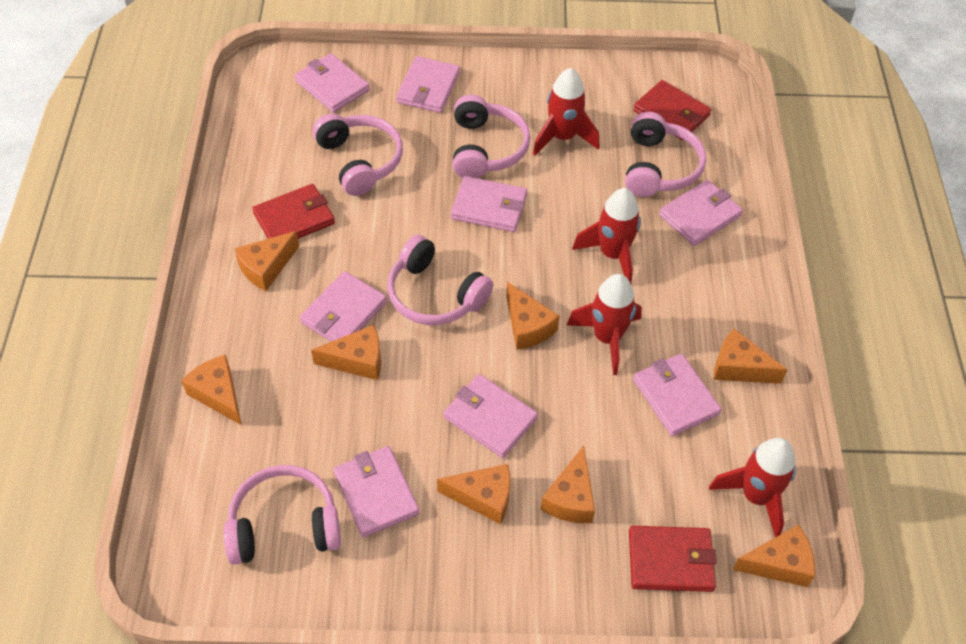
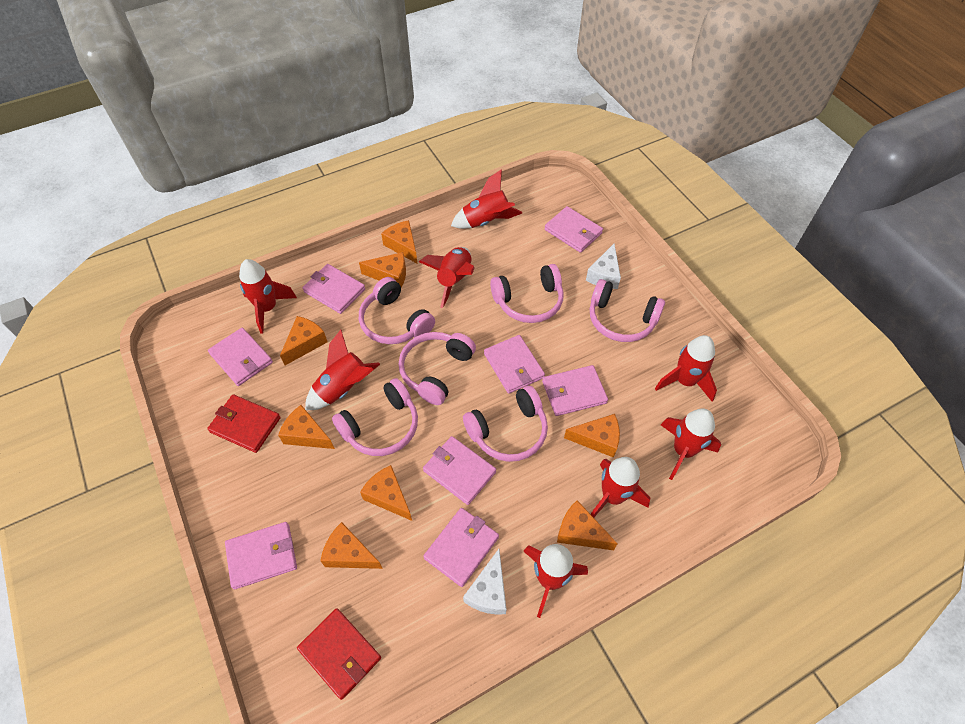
pink headphones: 5 -> 6
red rocket: 4 -> 8
red wallet: 3 -> 2
white cheese: 0 -> 2

